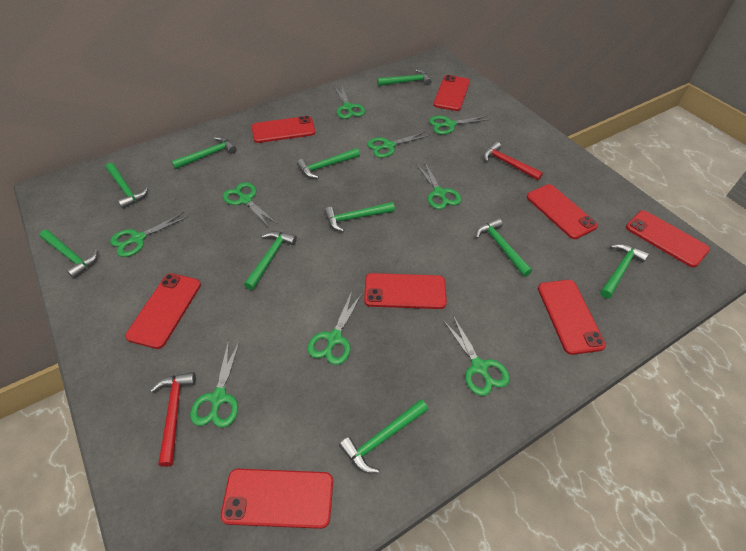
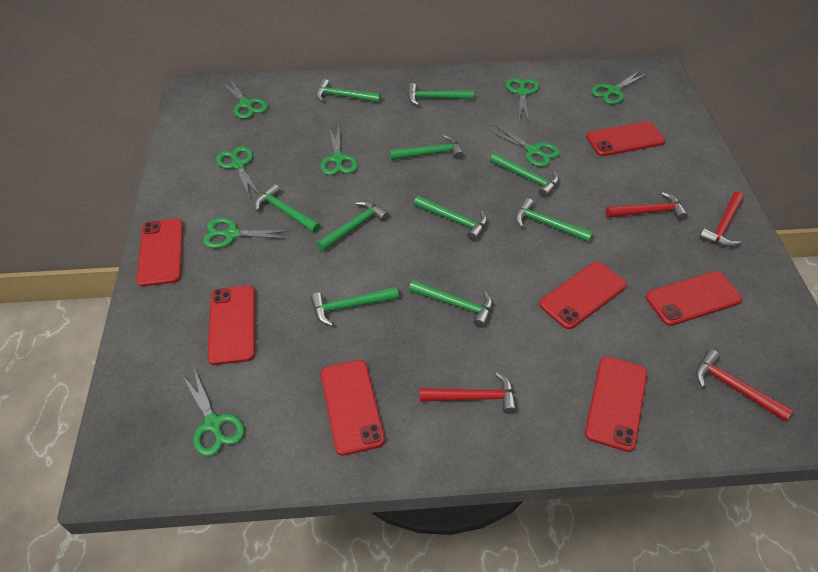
green scissors: 9 -> 8
red hammer: 2 -> 4
red phone: 8 -> 7

